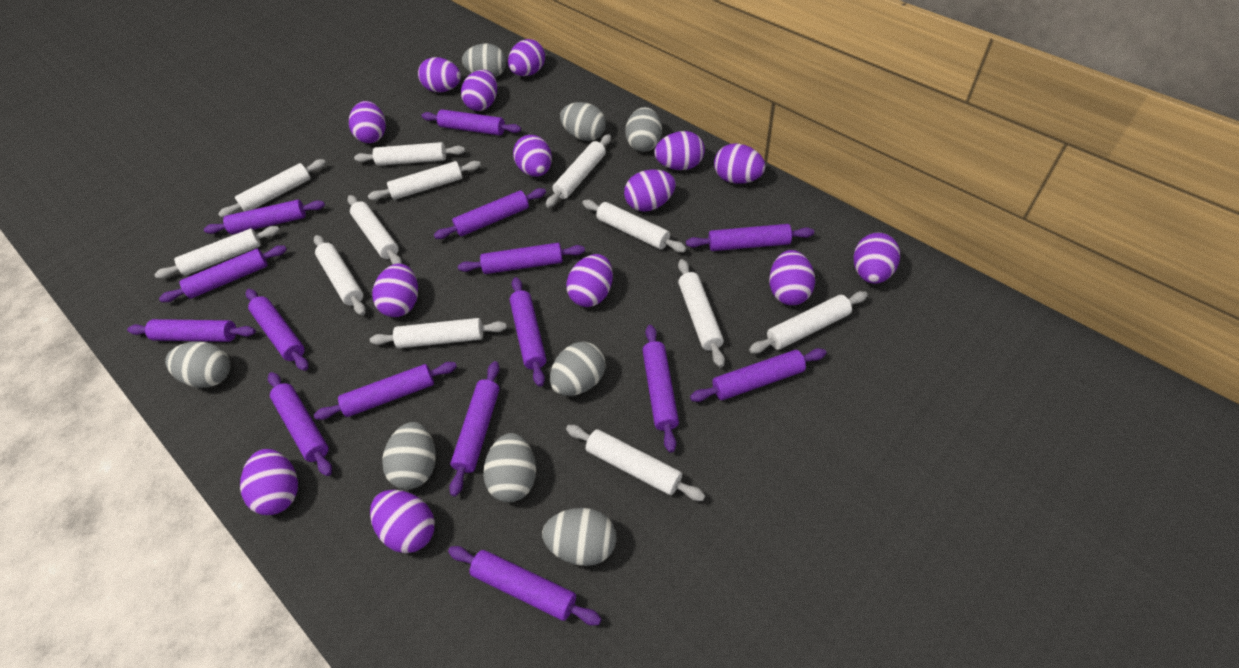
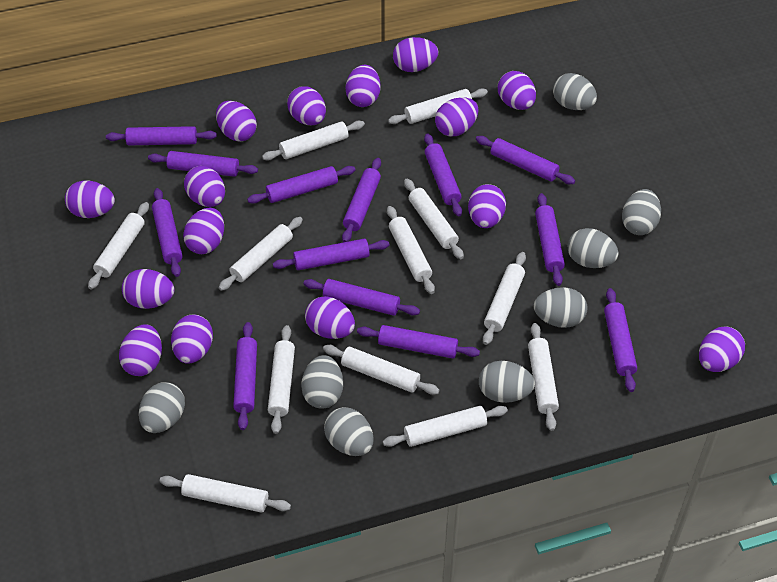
purple egg: 14 -> 15
purple rolling pin: 15 -> 13

